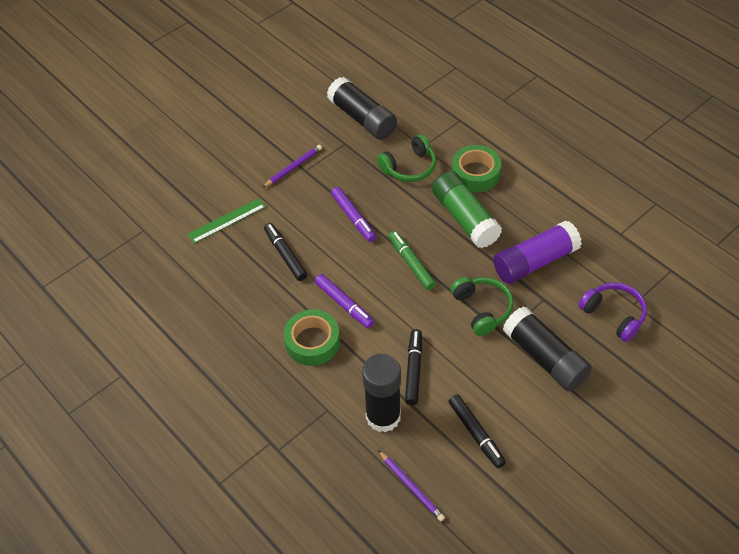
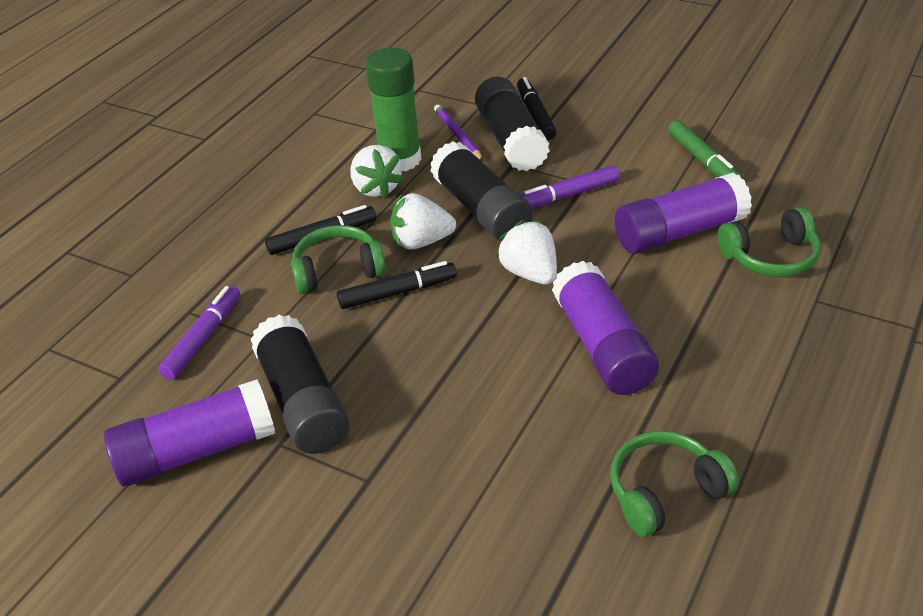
green headphones: 2 -> 3
green ruler: 1 -> 0
green tape: 2 -> 0
purple glue stick: 1 -> 3
purple headphones: 1 -> 0
purple pencil: 2 -> 1
white strawberry: 0 -> 3

